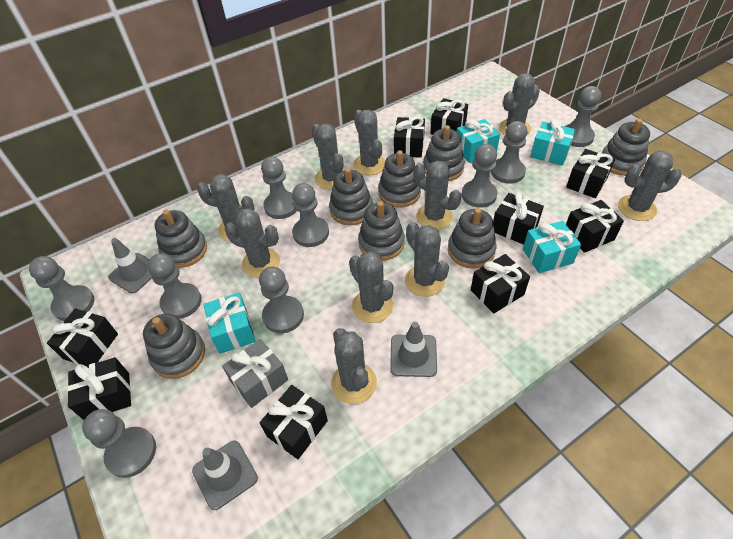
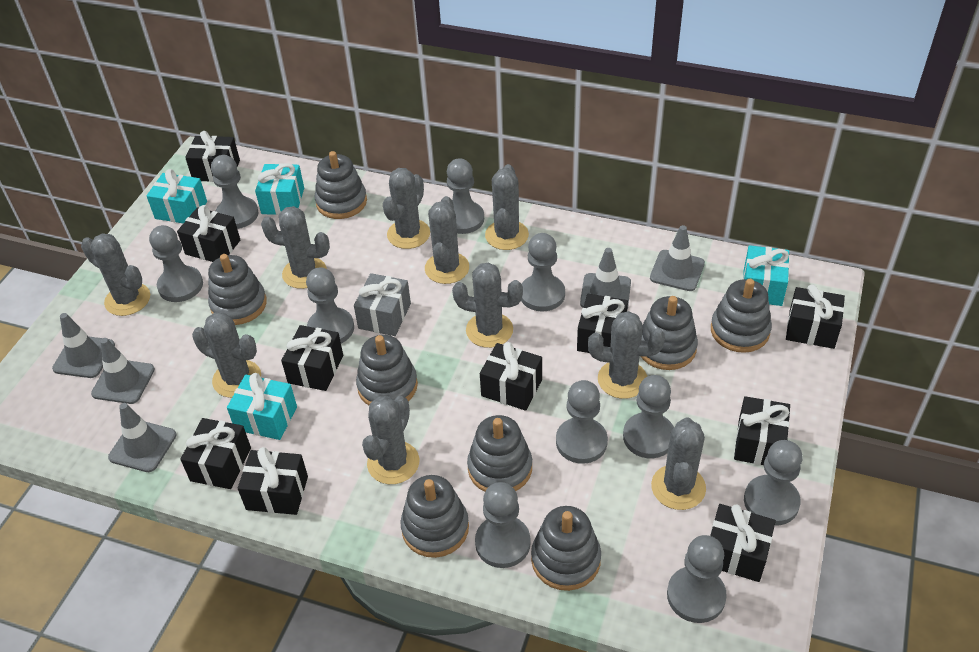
black gift: 9 -> 10
grey pawn: 9 -> 10
grey traffic cone: 3 -> 5

